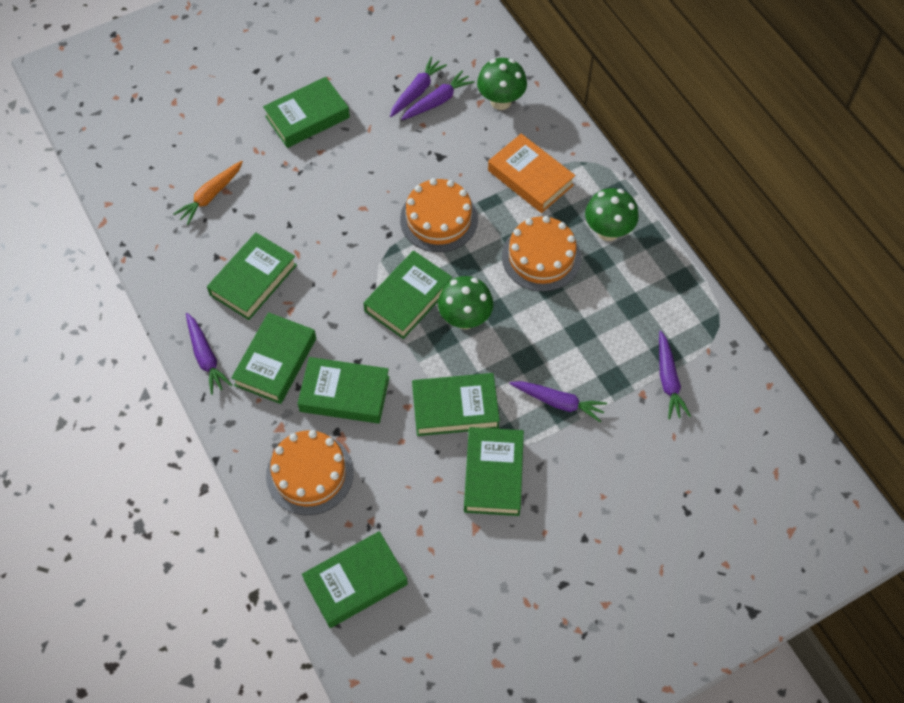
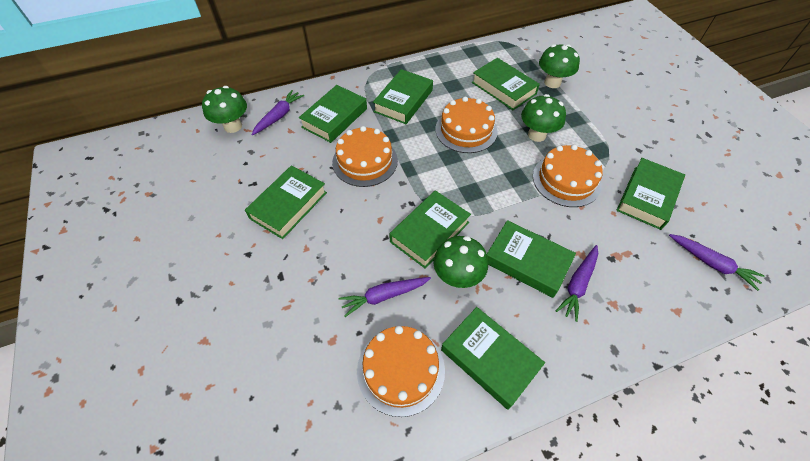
green mushroom: 3 -> 4
orange book: 1 -> 0
orange cake: 3 -> 4
orange carrot: 1 -> 0
purple carrot: 5 -> 4

